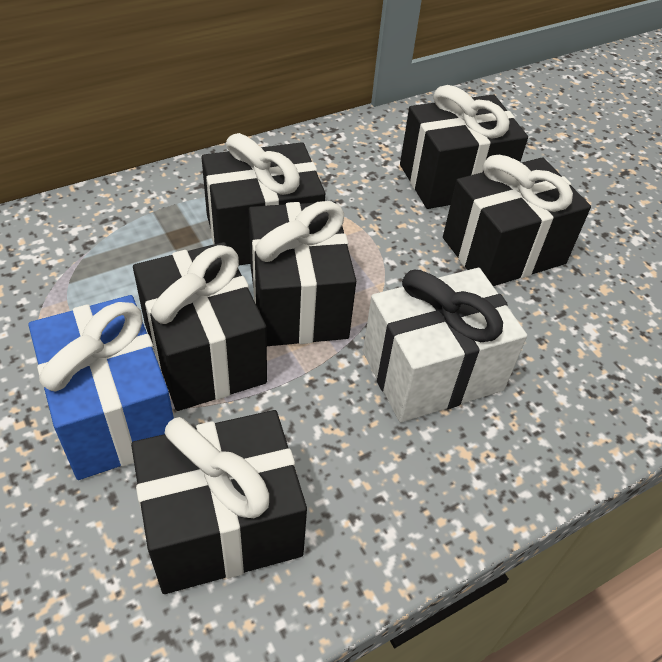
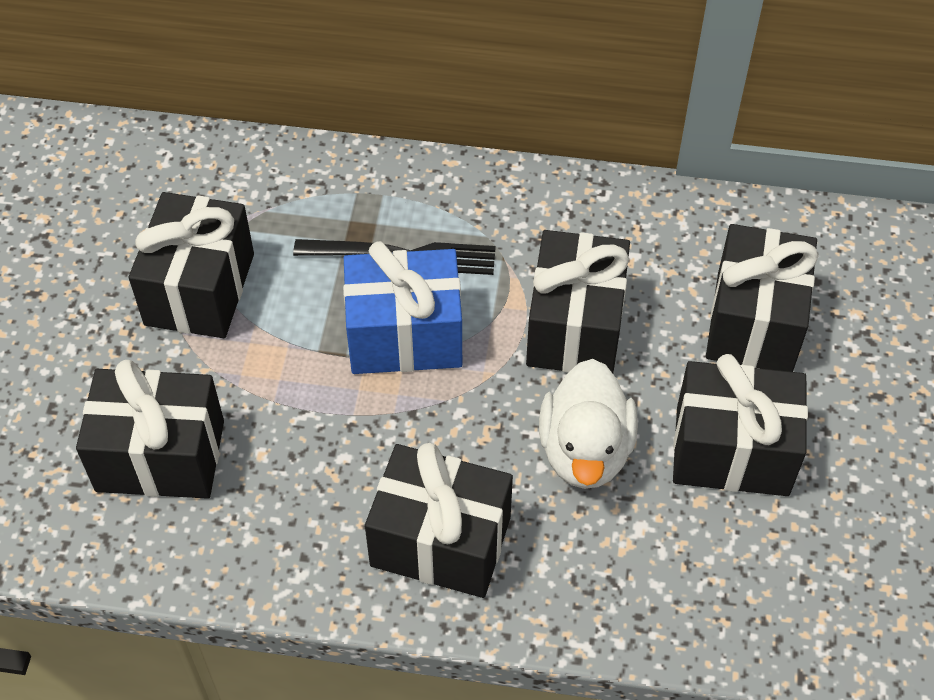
black fork: 0 -> 1
white duck: 0 -> 1
white gift: 1 -> 0

